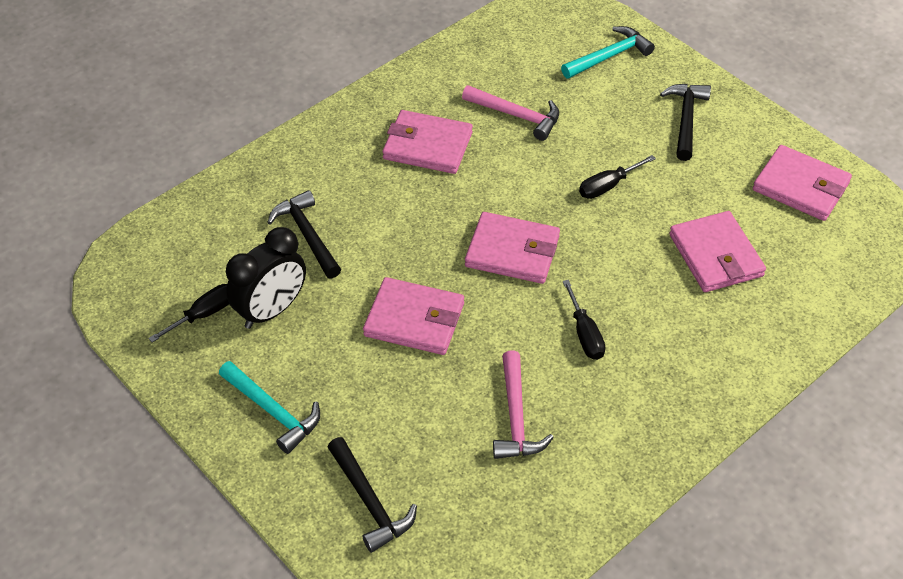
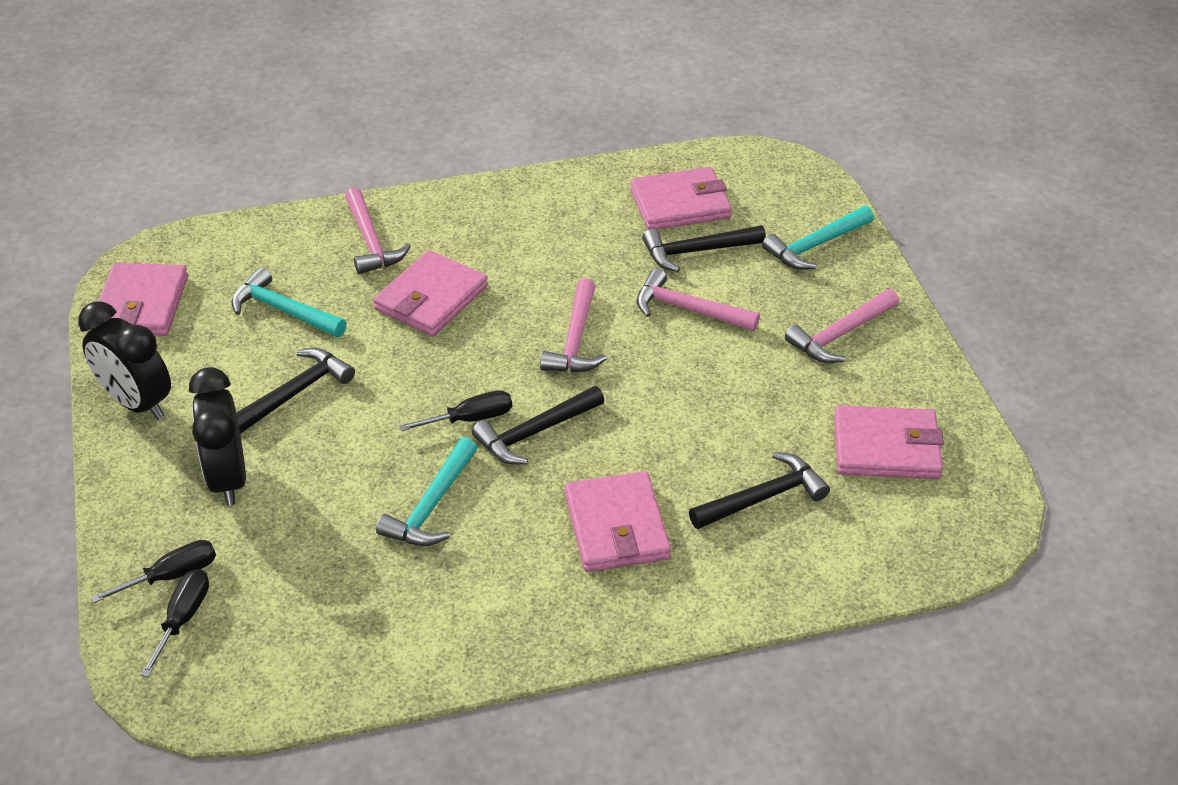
black clock: 1 -> 2
black hammer: 3 -> 4
pink hammer: 2 -> 4
turquoise hammer: 2 -> 3

